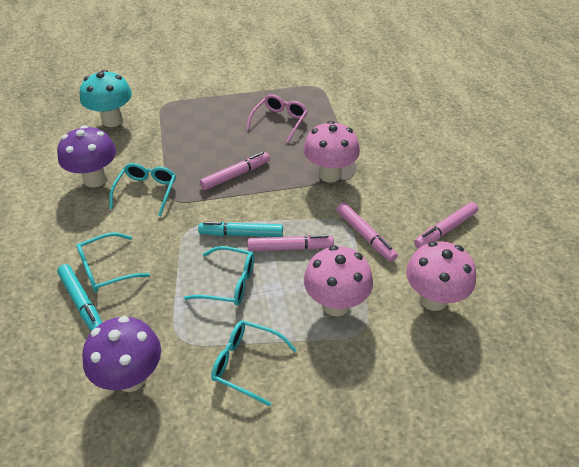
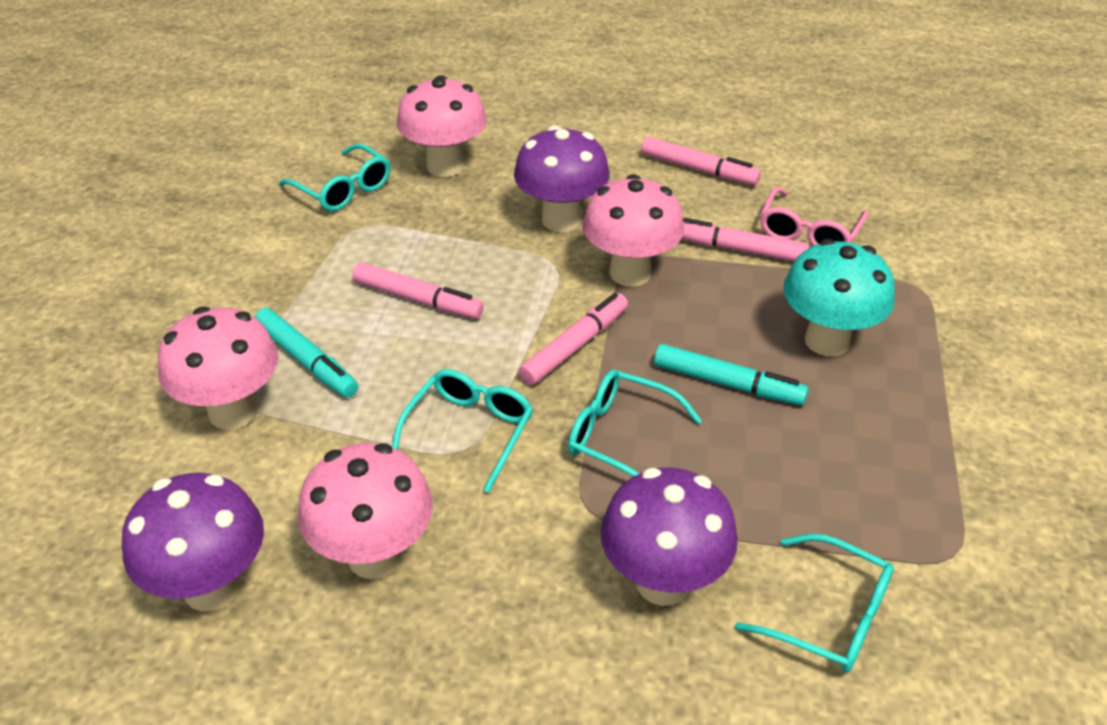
pink mushroom: 3 -> 4
purple mushroom: 2 -> 3

